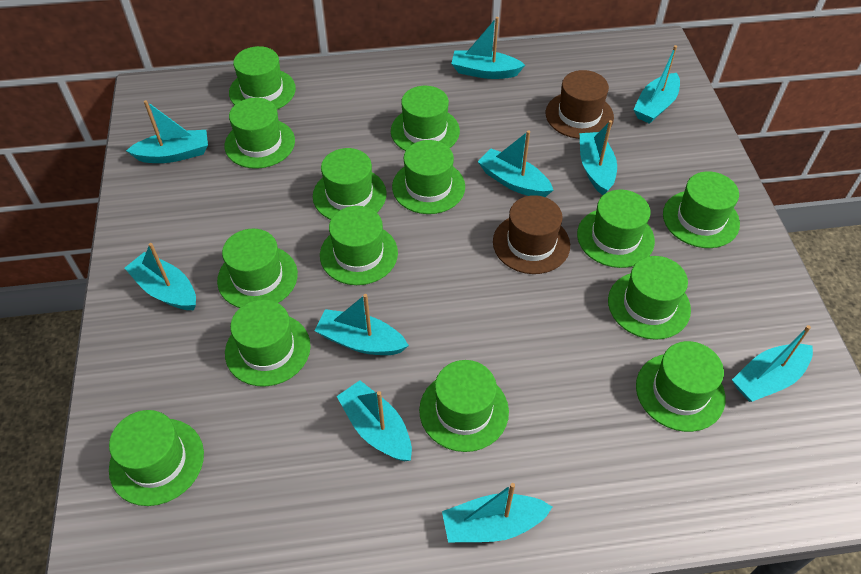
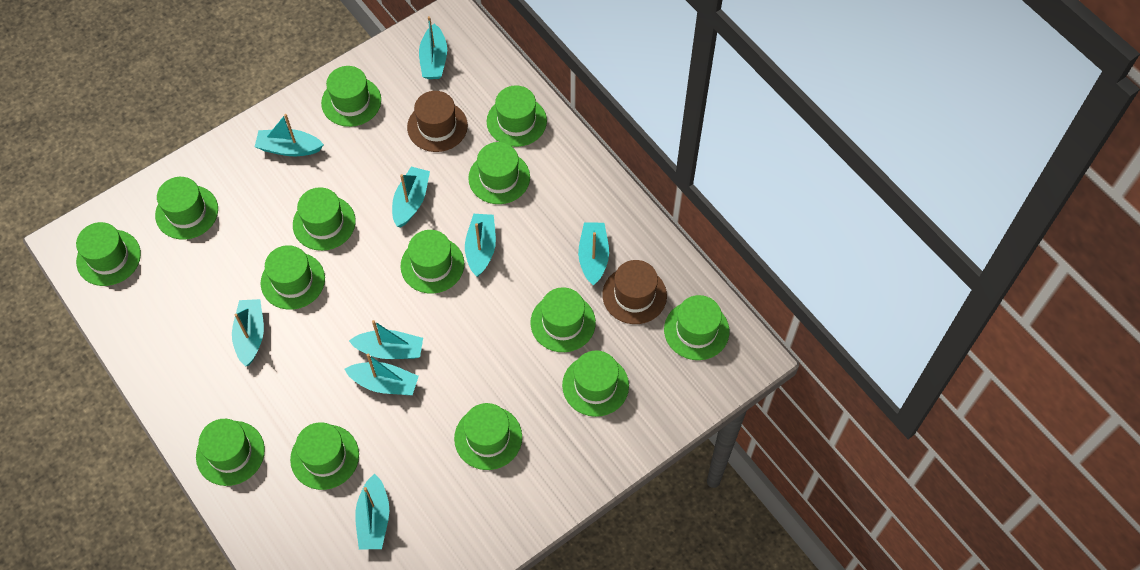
turquoise boat: 10 -> 9

